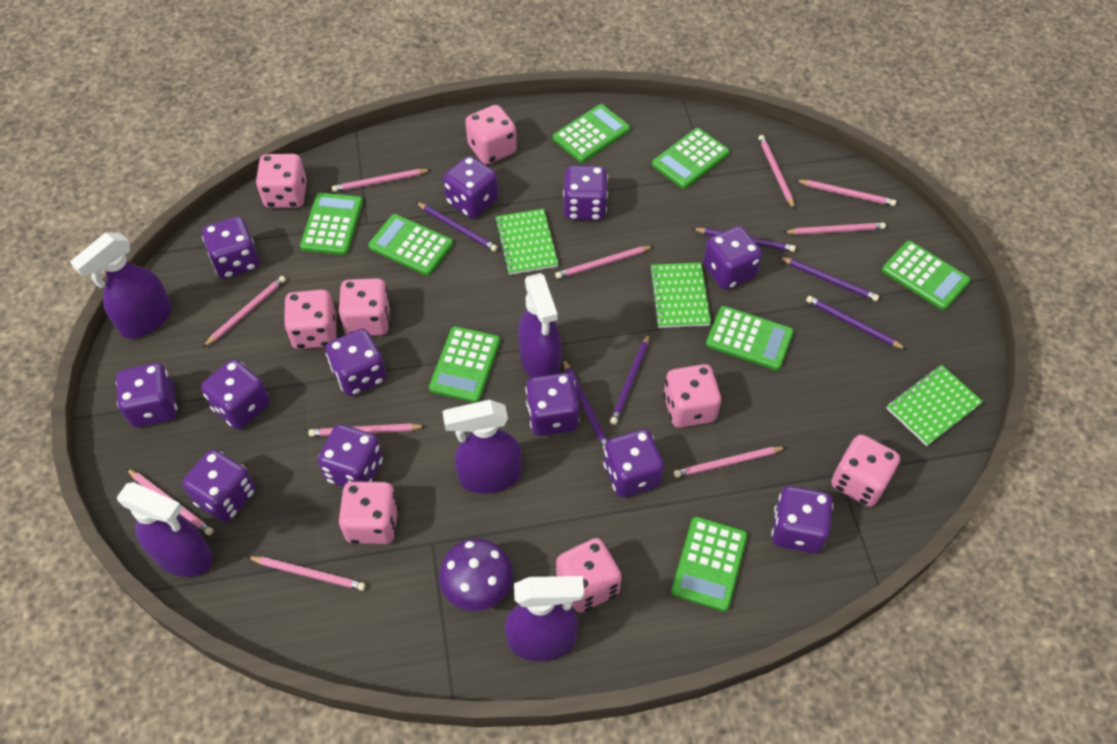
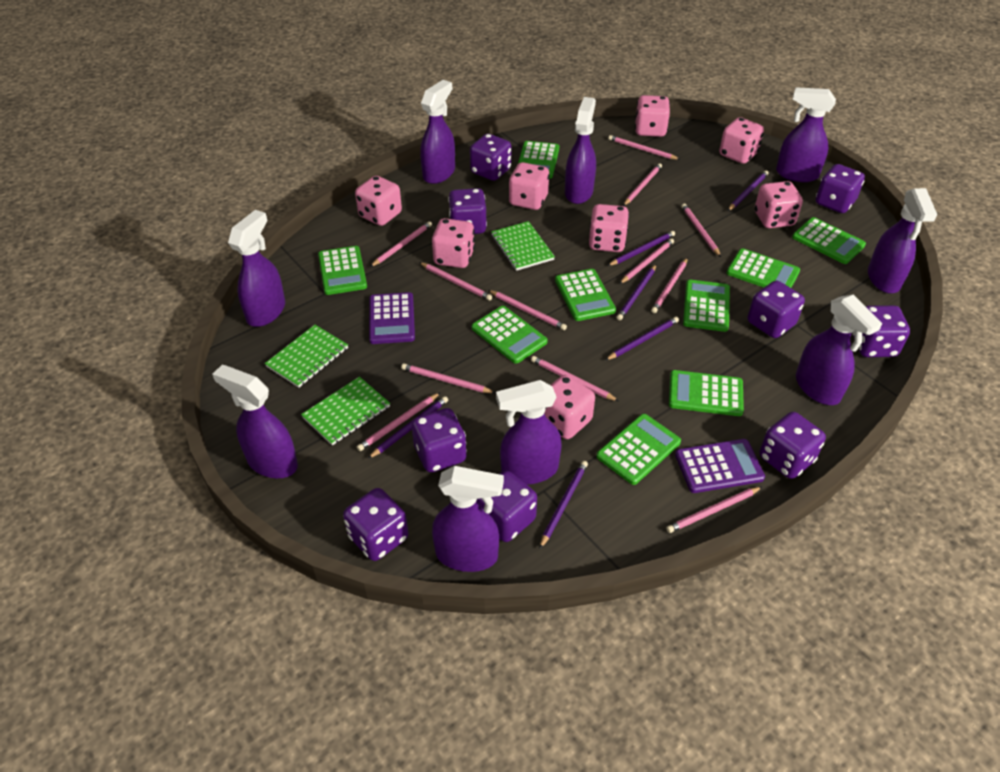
green calculator: 8 -> 9
pink pencil: 10 -> 12
purple calculator: 0 -> 2
purple dice: 12 -> 9
purple mushroom: 1 -> 0
purple spray bottle: 5 -> 9

